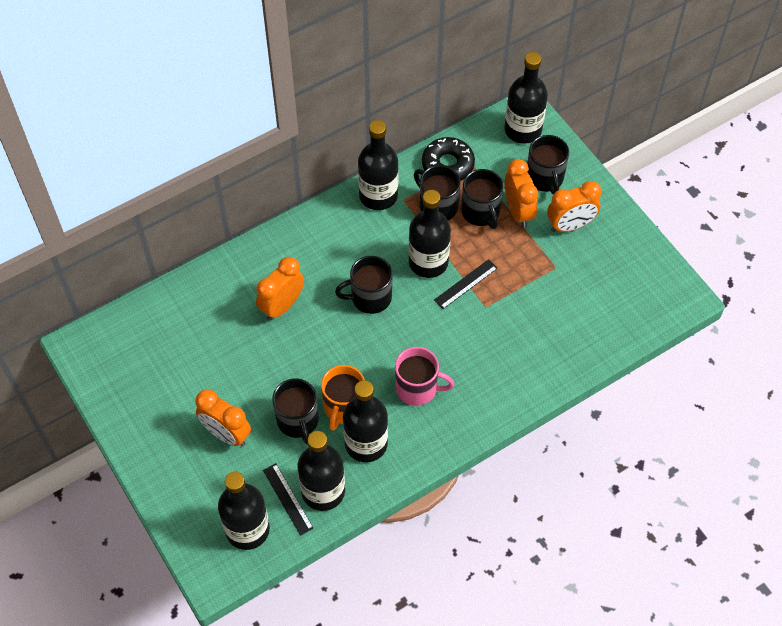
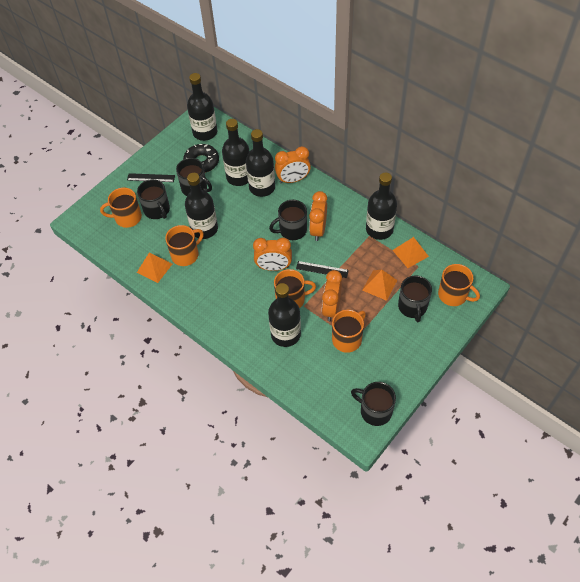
orange mug: 1 -> 5
orange pyramid: 0 -> 3
pink mug: 1 -> 0

